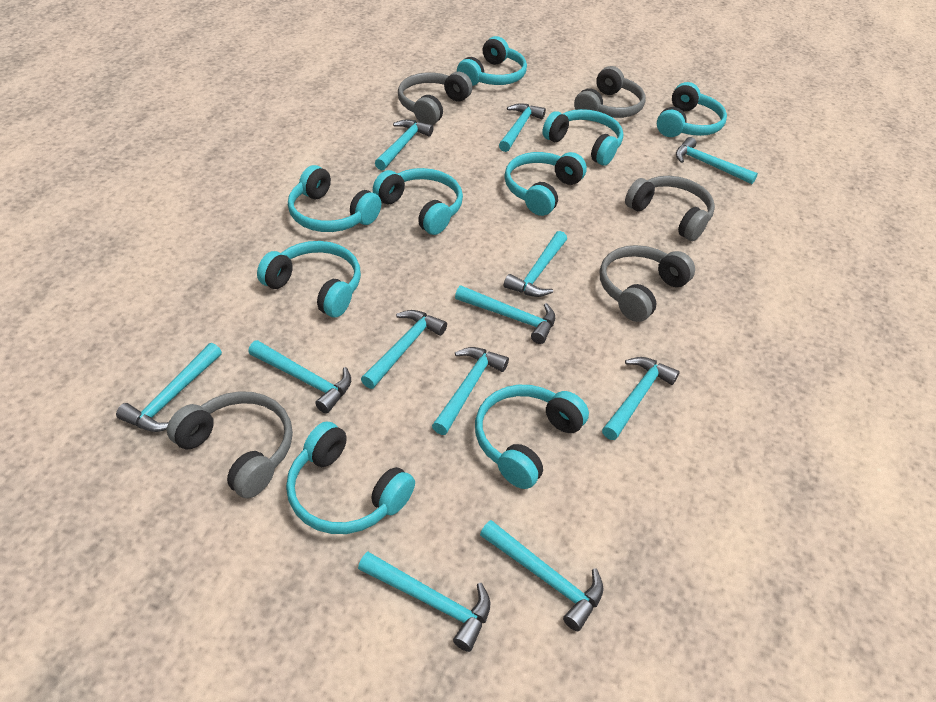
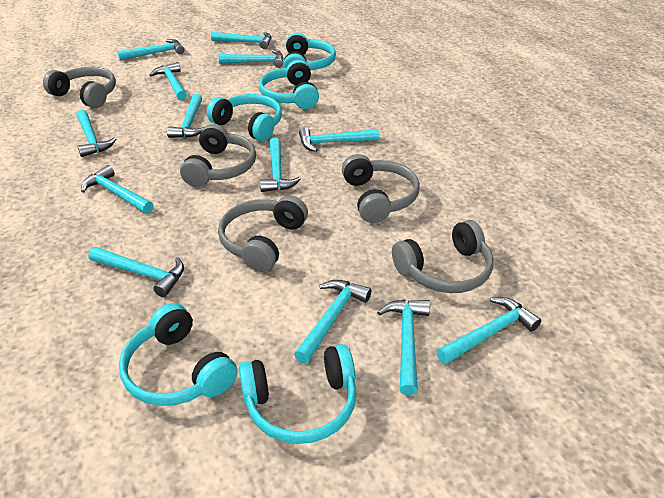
turquoise hammer: 12 -> 13
turquoise headphones: 9 -> 5

